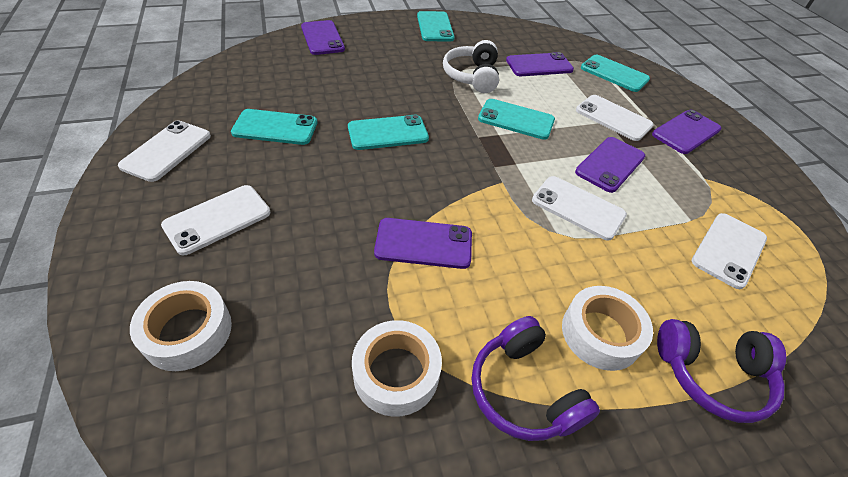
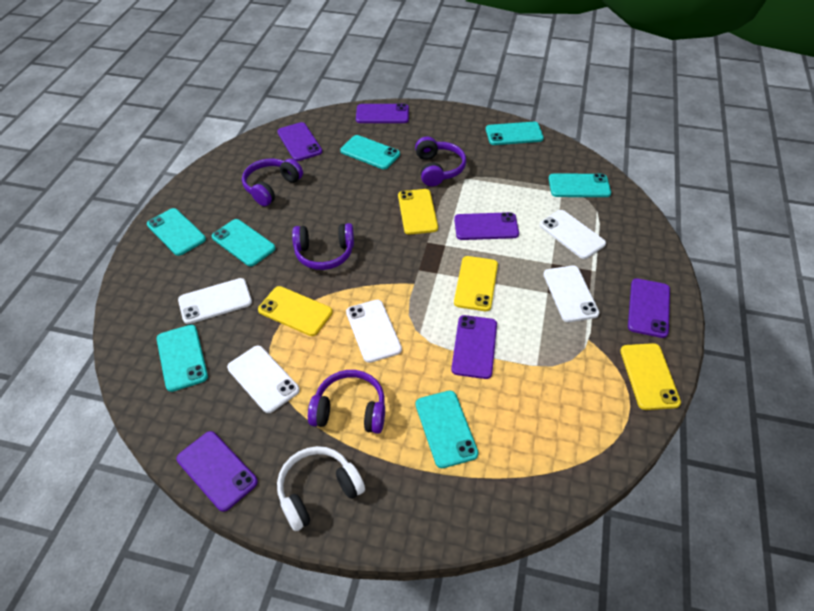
purple headphones: 2 -> 4
purple phone: 5 -> 6
turquoise phone: 5 -> 7
white tape: 3 -> 0
yellow phone: 0 -> 4

